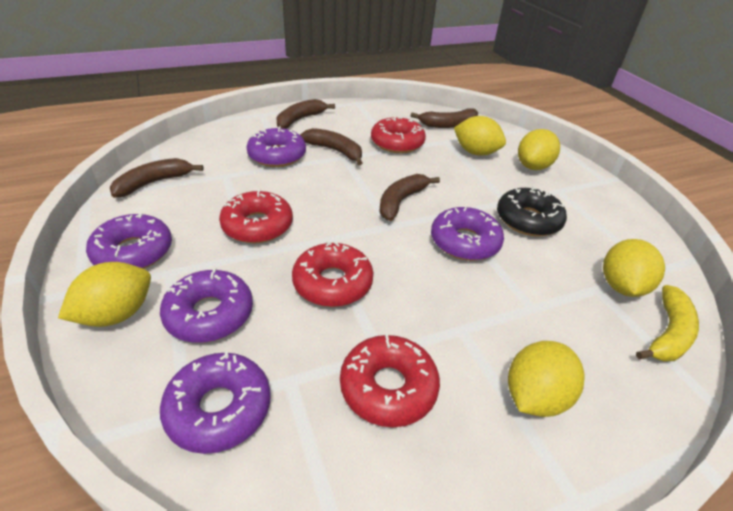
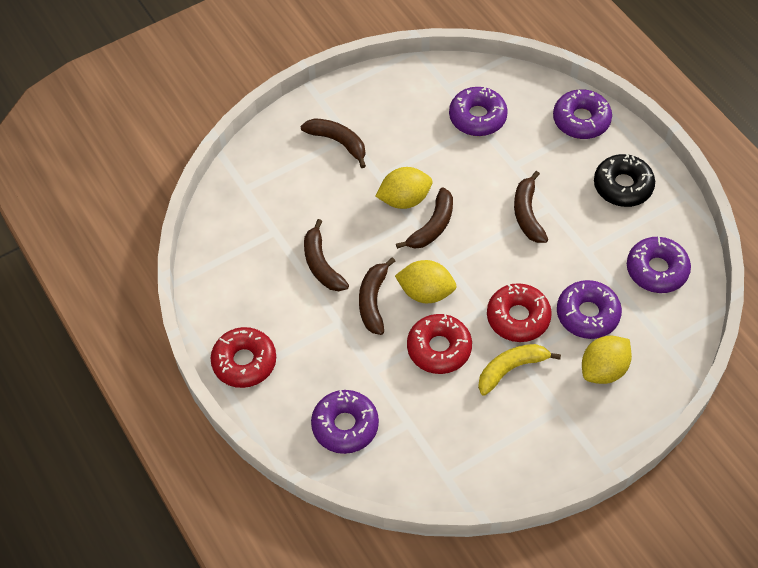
red donut: 4 -> 3
yellow lemon: 5 -> 3

